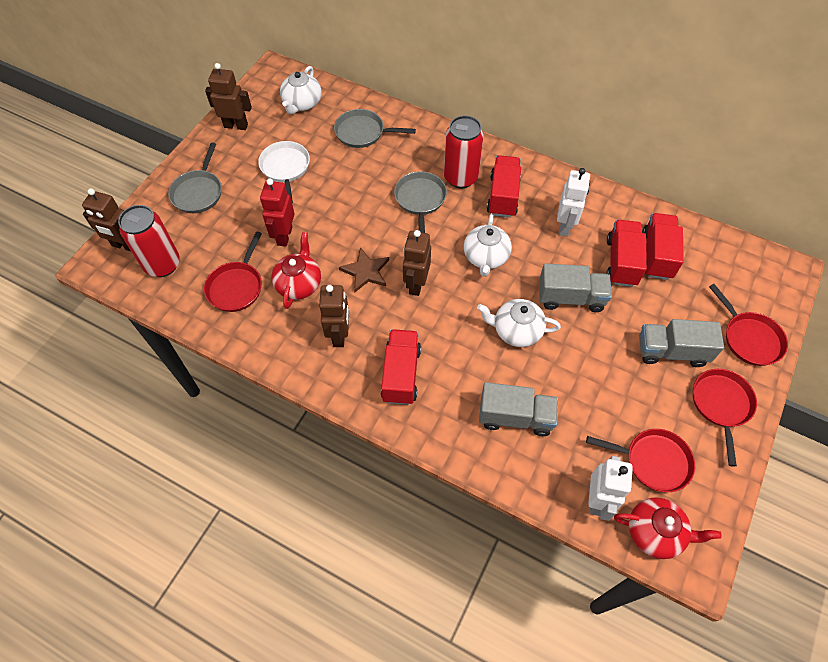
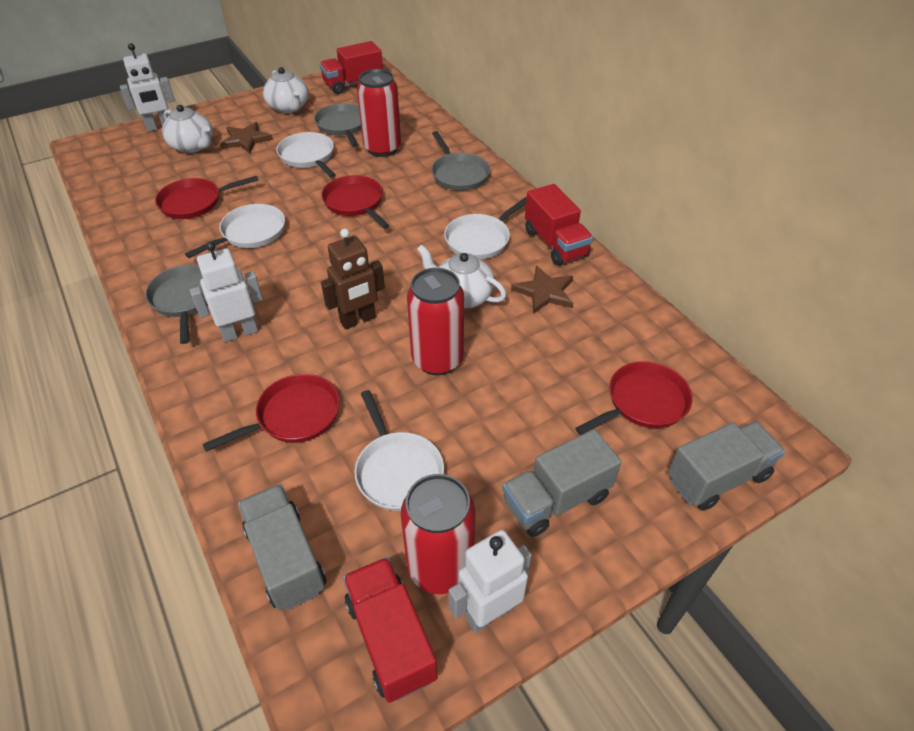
brown robot: 4 -> 1
brown star: 1 -> 2
red can: 2 -> 3
red robot: 1 -> 0
red teapot: 2 -> 0
red truck: 4 -> 3
white pan: 1 -> 4
white robot: 2 -> 3

